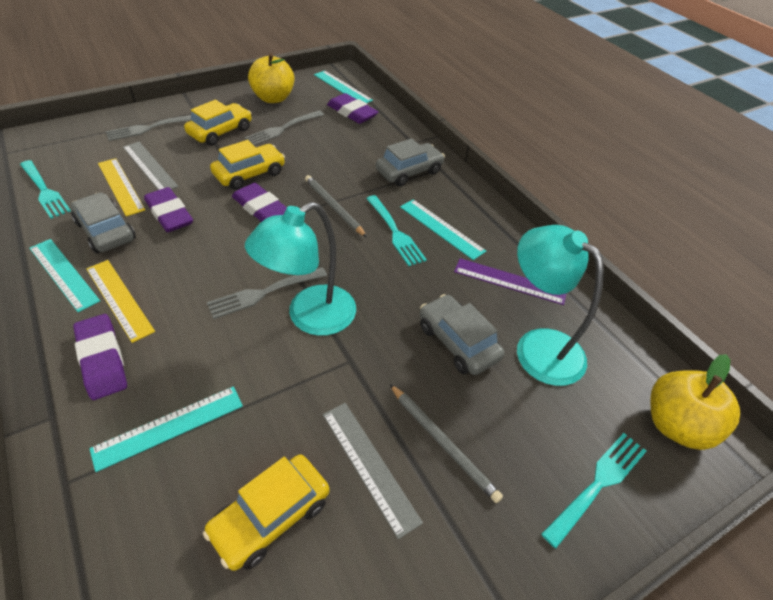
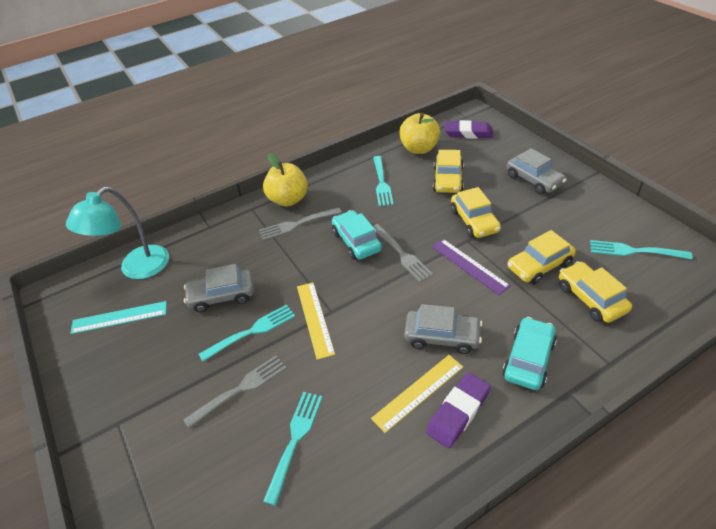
grey pencil: 2 -> 0
grey ruler: 2 -> 0
purple eraser: 4 -> 2
turquoise car: 0 -> 2
turquoise fork: 3 -> 4
turquoise lamp: 2 -> 1
turquoise ruler: 4 -> 1
yellow car: 3 -> 4

